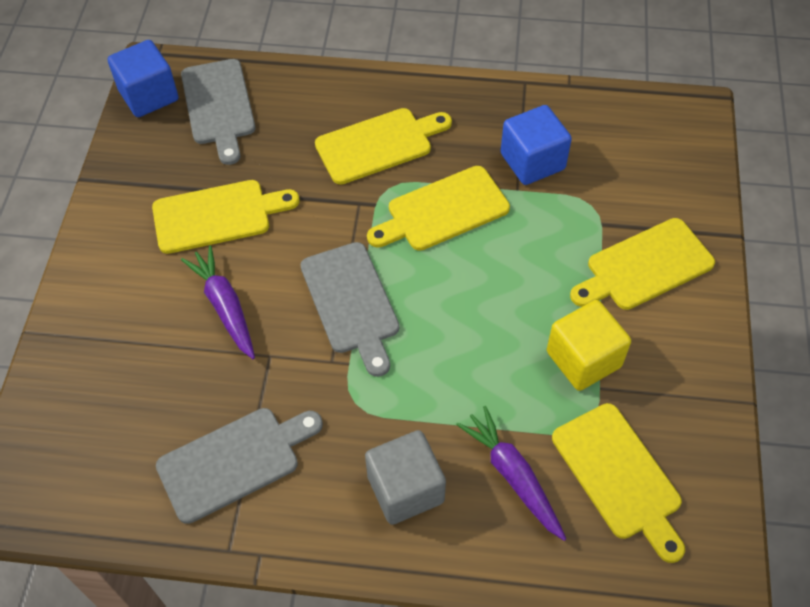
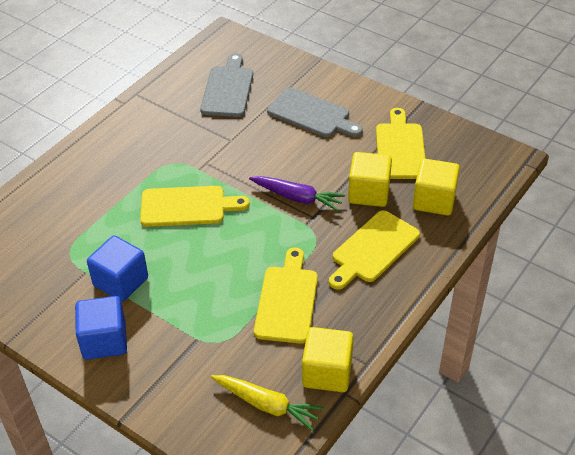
grey cube: 1 -> 0
grey cutting board: 3 -> 2
purple carrot: 2 -> 1
yellow carrot: 0 -> 1
yellow cube: 1 -> 3
yellow cutting board: 5 -> 4

